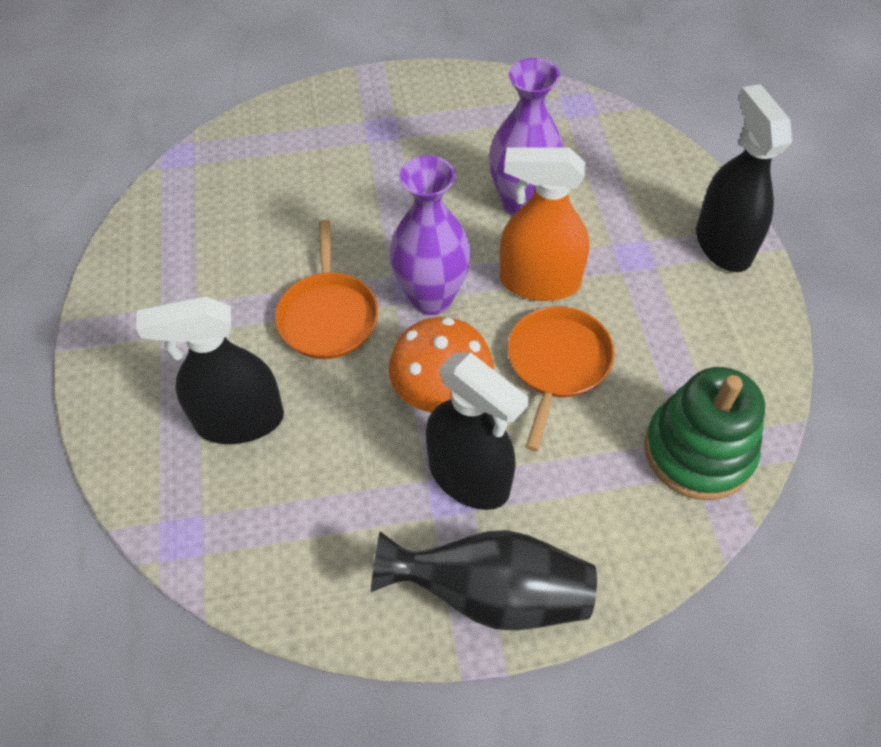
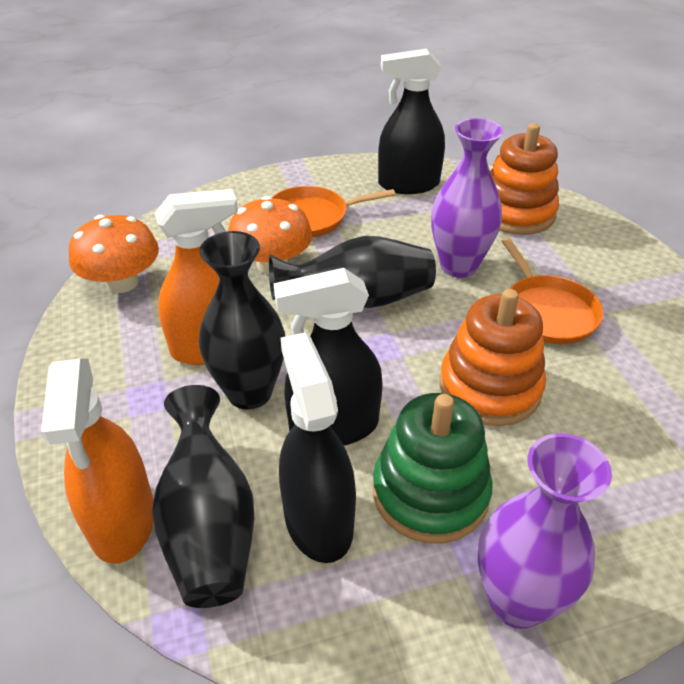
black vase: 1 -> 3
orange mushroom: 1 -> 2
orange spray bottle: 1 -> 2
orange stacking toy: 0 -> 2

